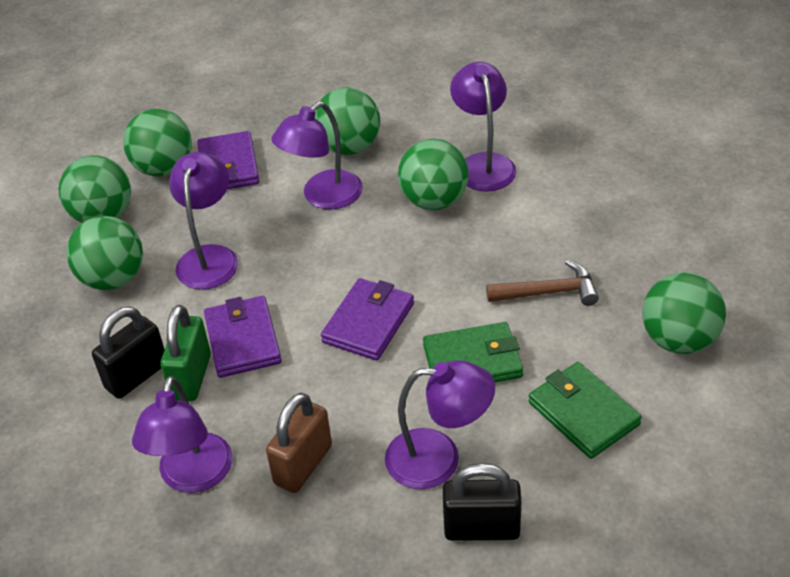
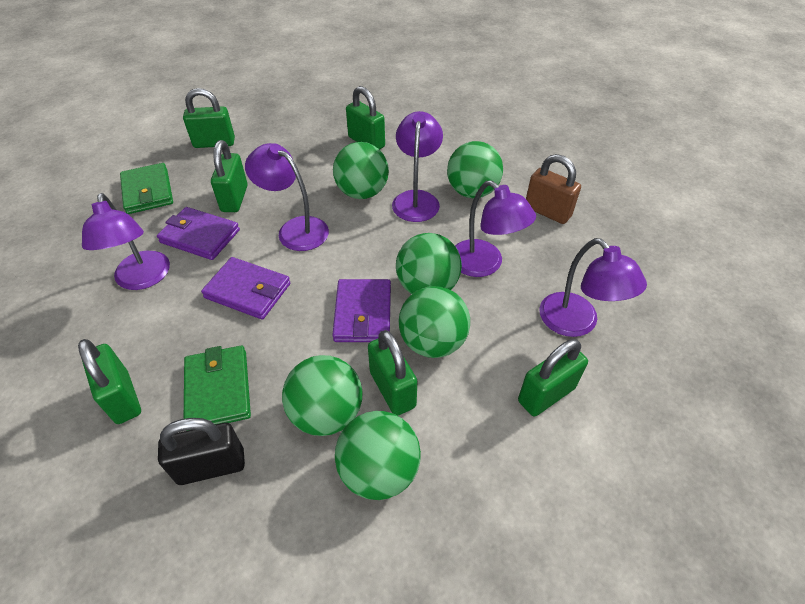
black padlock: 2 -> 1
brown hammer: 1 -> 0
green padlock: 1 -> 6

